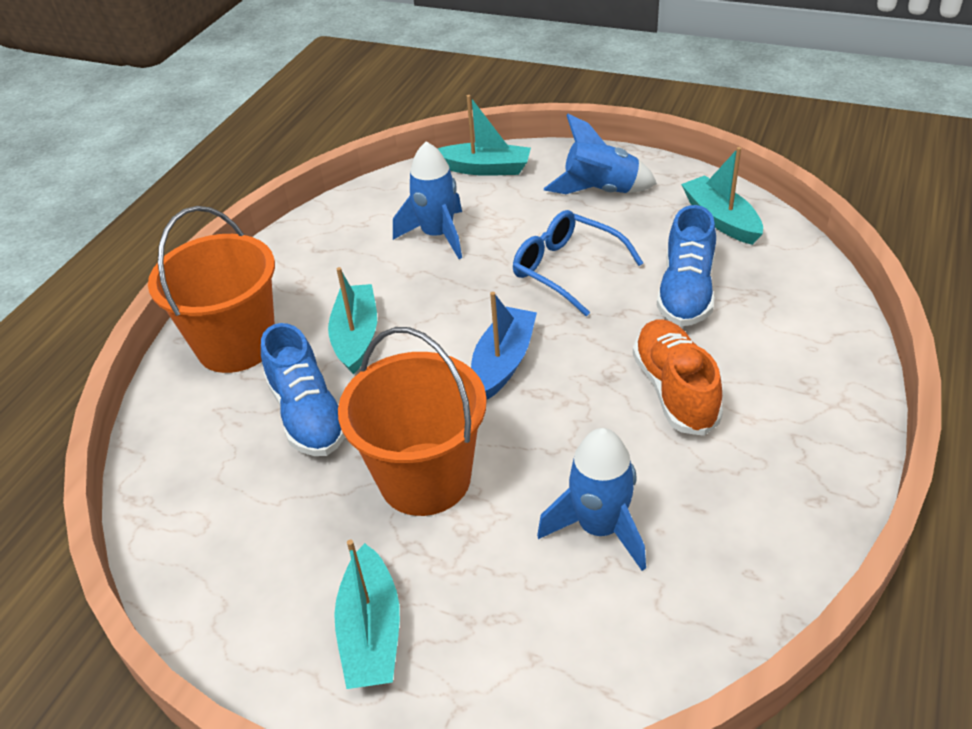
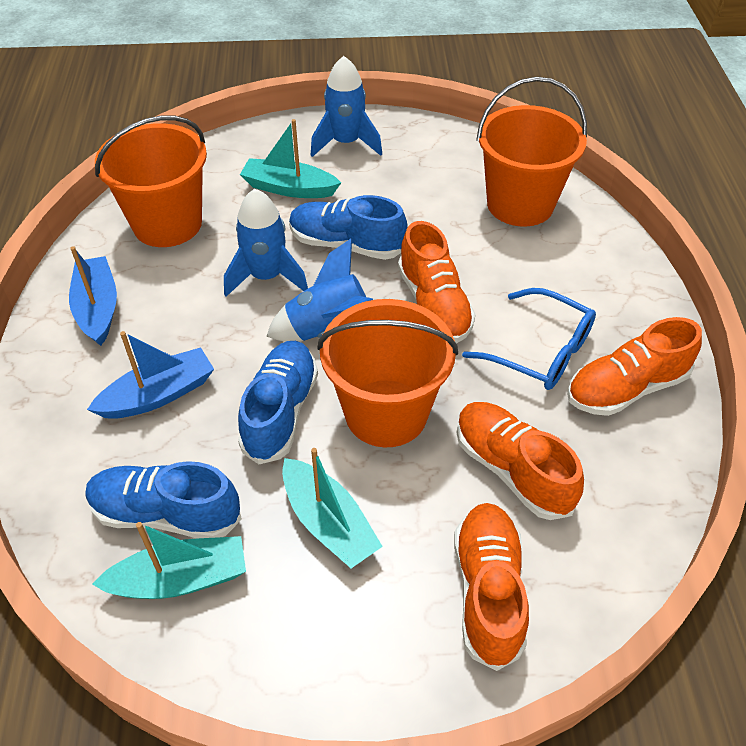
blue boat: 1 -> 2
blue shoe: 2 -> 3
orange bucket: 2 -> 3
orange shoe: 1 -> 4
turquoise boat: 4 -> 3

